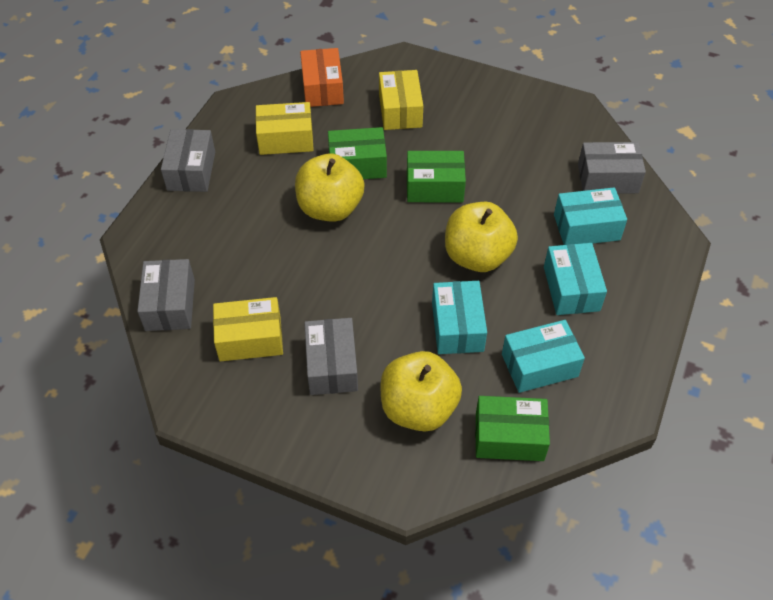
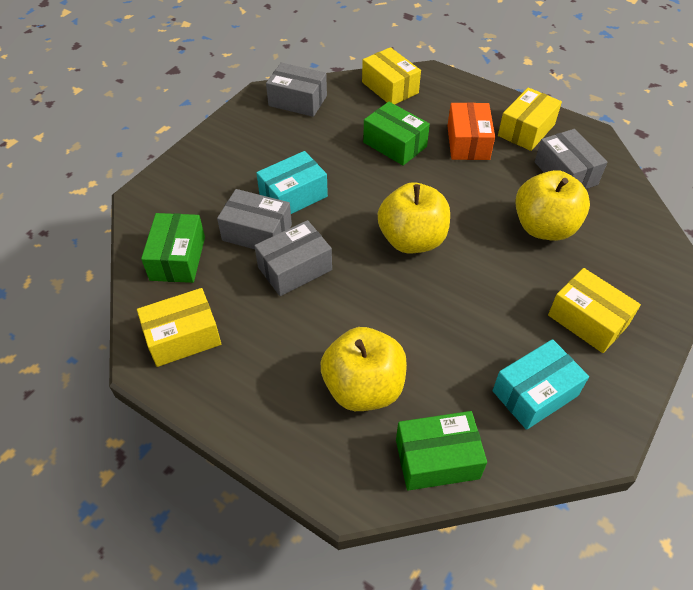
turquoise box: 4 -> 2
yellow box: 3 -> 4

